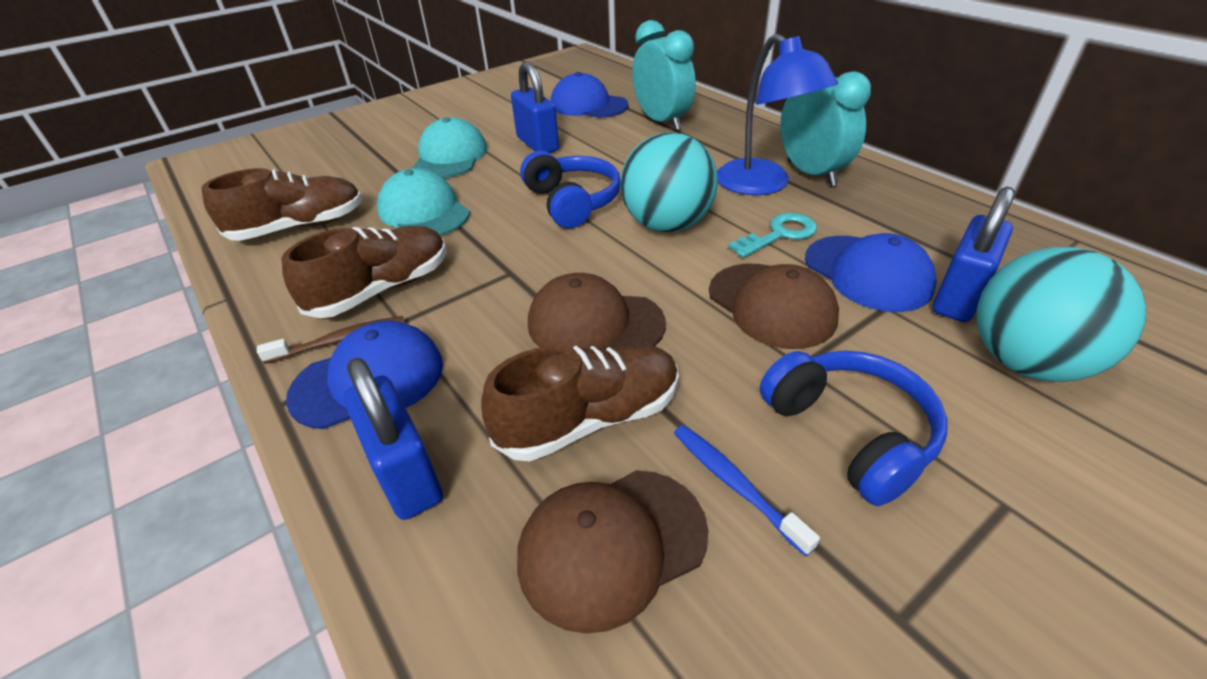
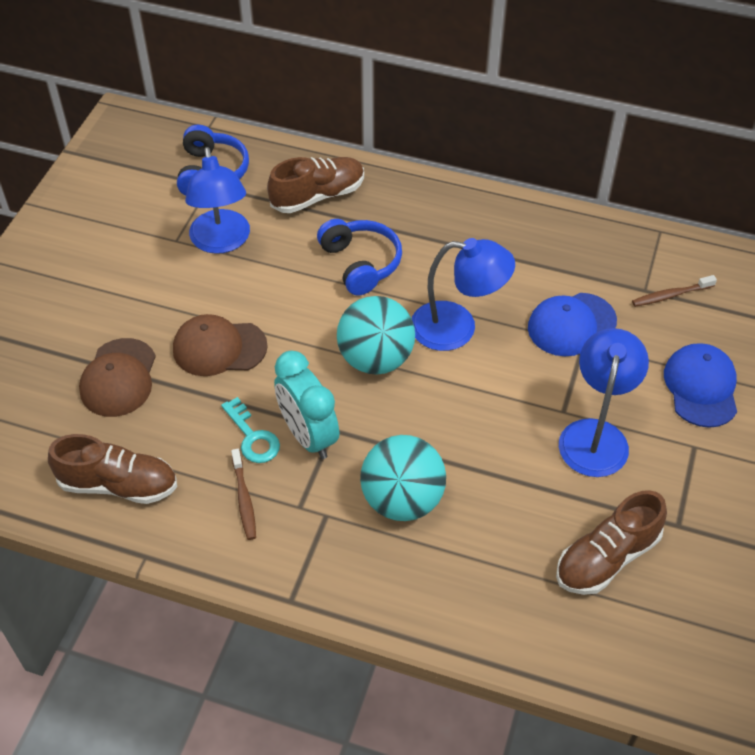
blue cap: 3 -> 2
blue lamp: 1 -> 3
blue padlock: 3 -> 0
blue toothbrush: 1 -> 0
brown cap: 3 -> 2
brown toothbrush: 1 -> 2
turquoise cap: 2 -> 0
turquoise clock: 2 -> 1

